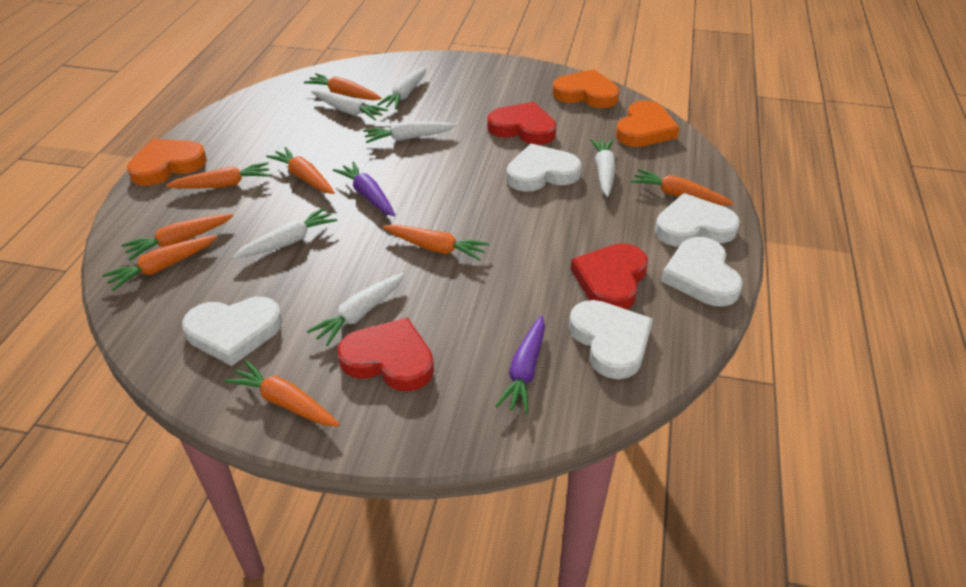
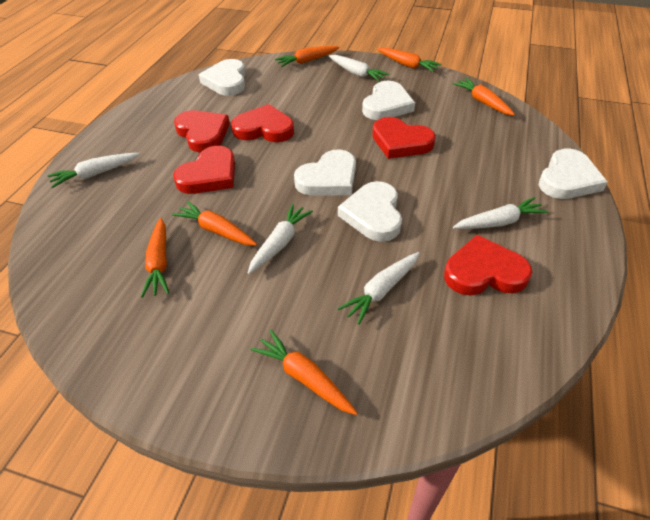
orange carrot: 8 -> 6
orange heart: 3 -> 0
purple carrot: 2 -> 0
red heart: 3 -> 5
white carrot: 6 -> 5

